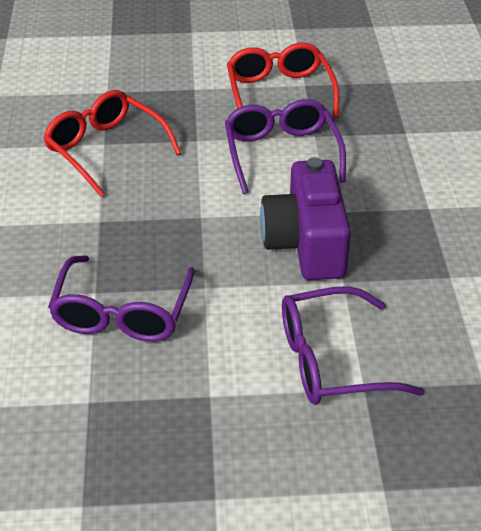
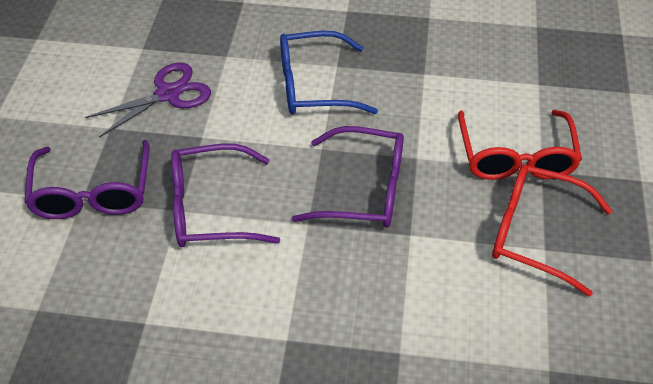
blue glasses: 0 -> 1
purple camera: 1 -> 0
purple scissors: 0 -> 1

